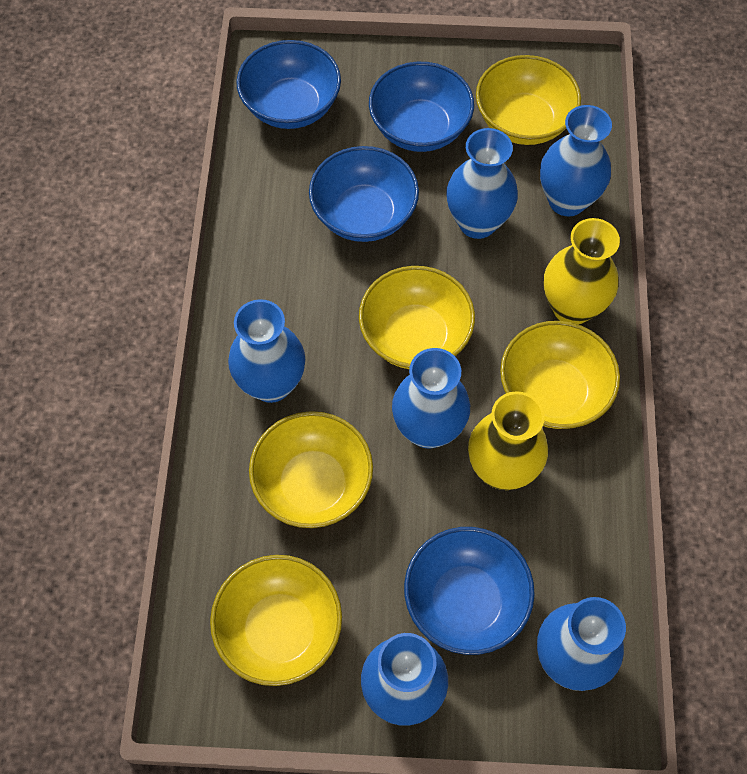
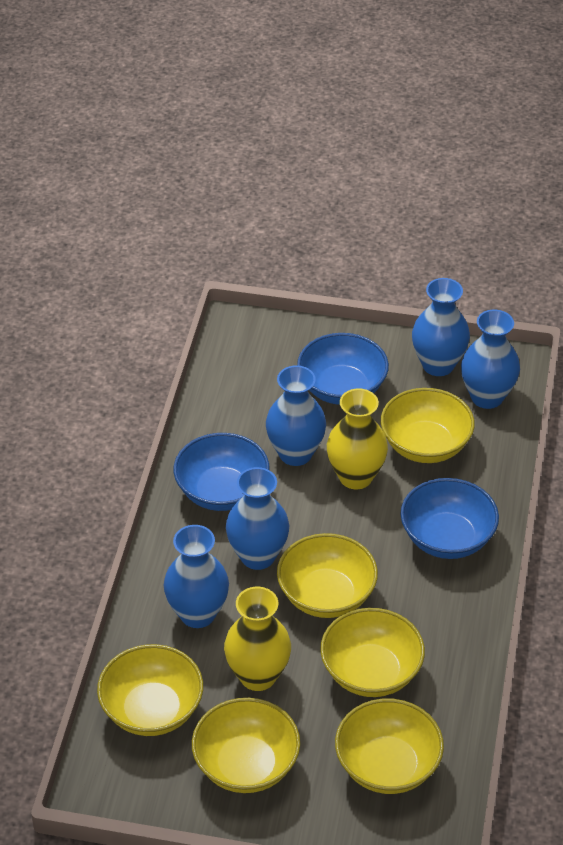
blue bowl: 4 -> 3
blue vase: 6 -> 5
yellow bowl: 5 -> 6

